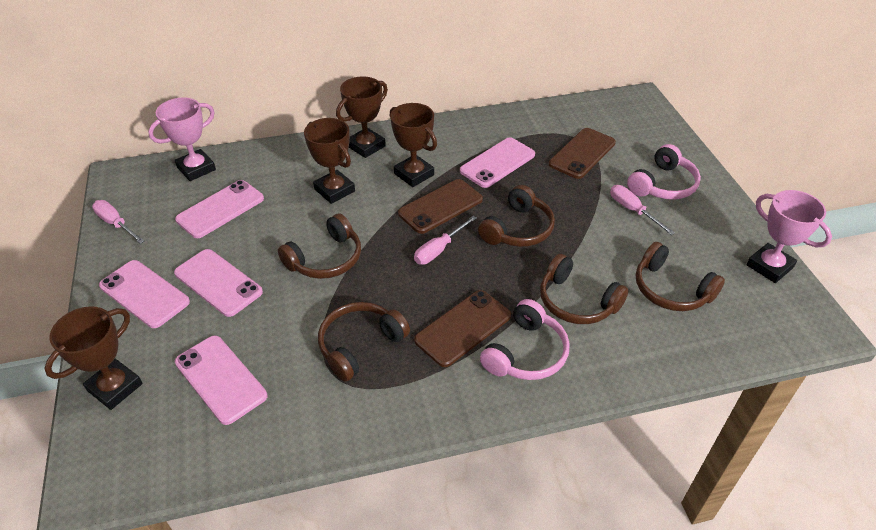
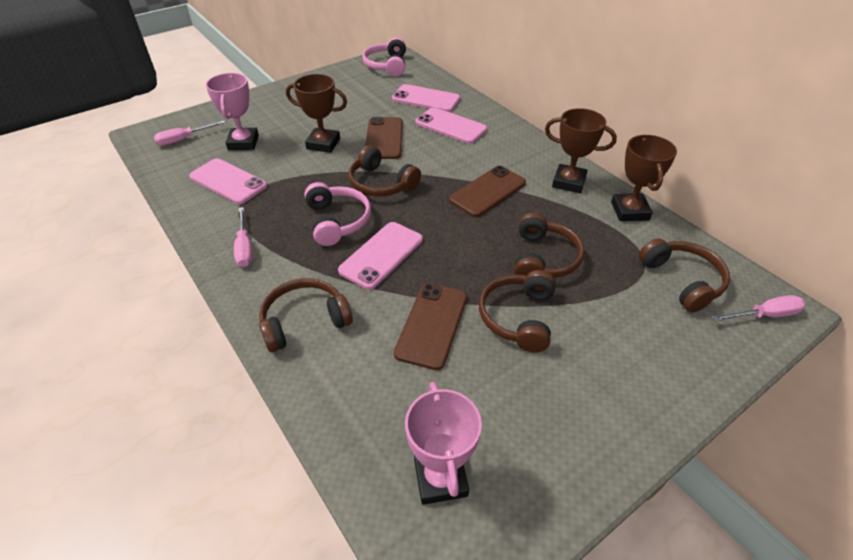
brown trophy: 4 -> 3
pink phone: 5 -> 4

